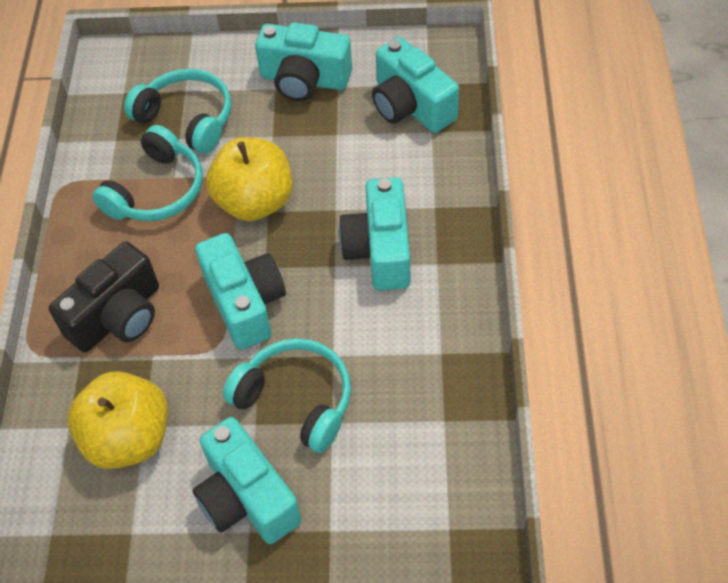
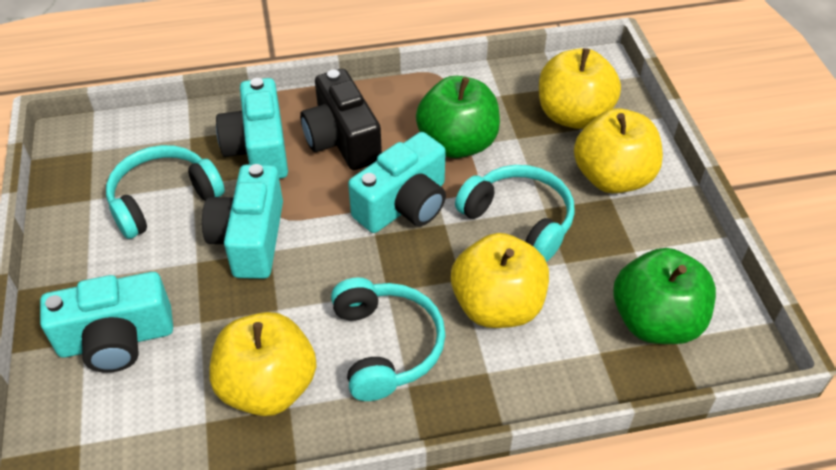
green apple: 0 -> 2
turquoise camera: 5 -> 4
yellow apple: 2 -> 4

